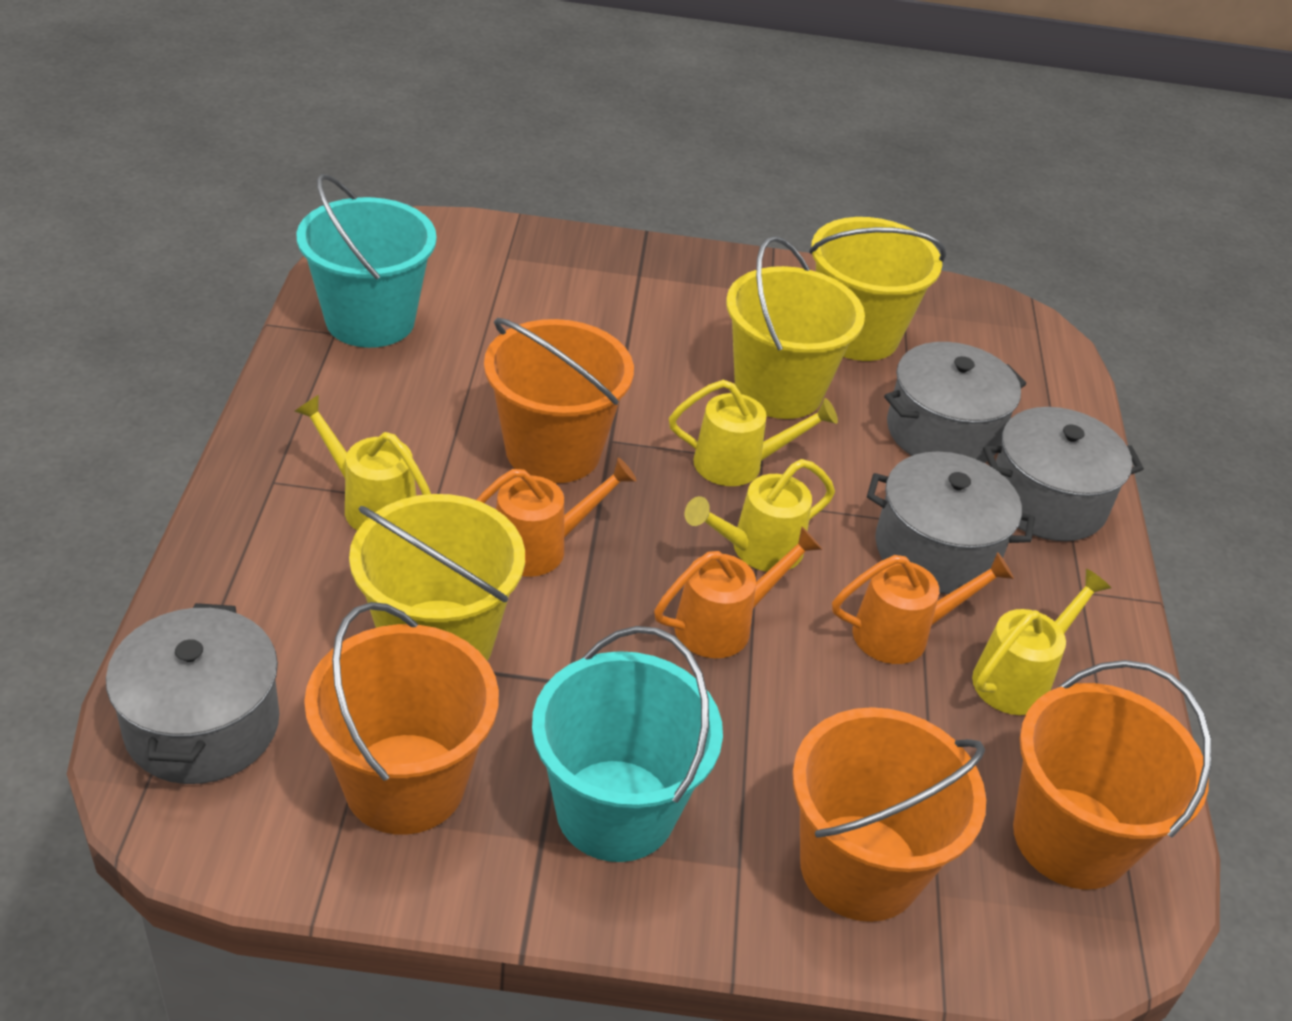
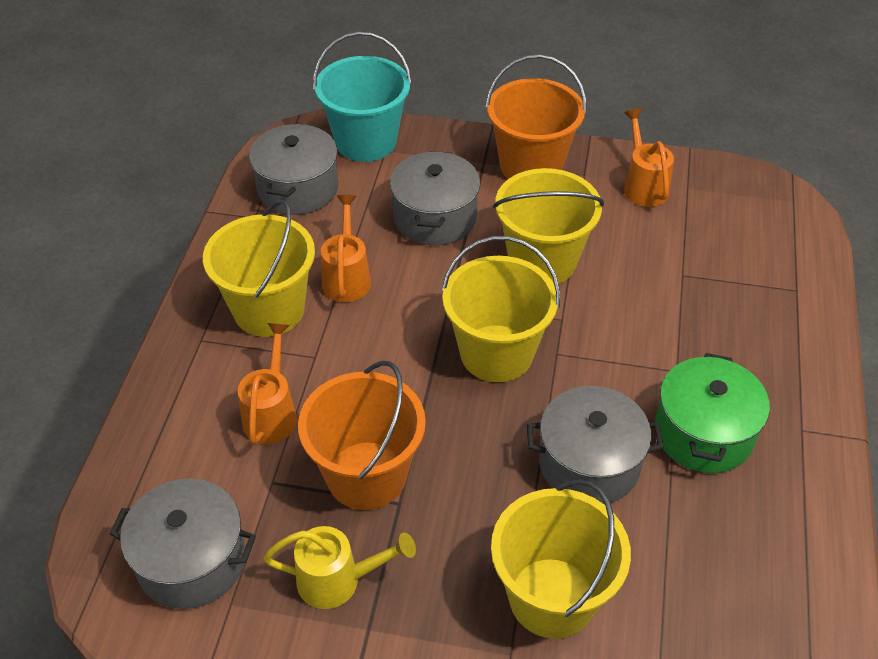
green pot: 0 -> 1
orange bucket: 4 -> 2
turquoise bucket: 2 -> 1
yellow bucket: 3 -> 4
yellow watering can: 4 -> 1

